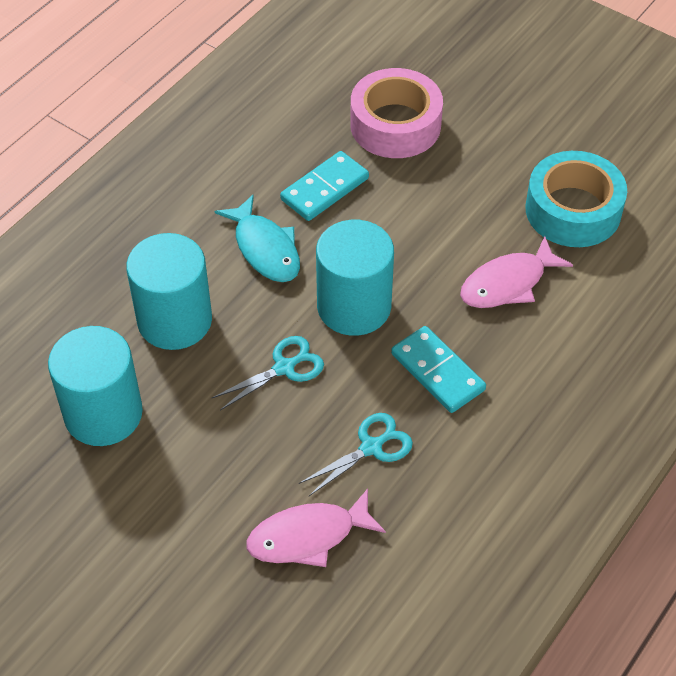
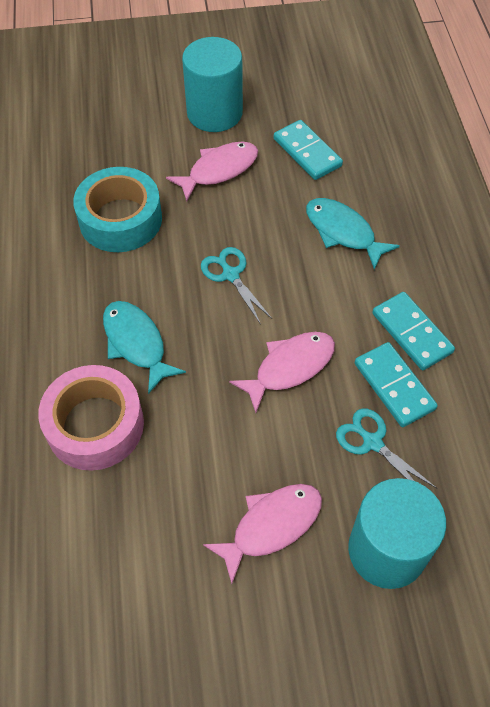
pink fish: 2 -> 3
turquoise cylinder: 3 -> 2
turquoise domino: 2 -> 3
turquoise fish: 1 -> 2

